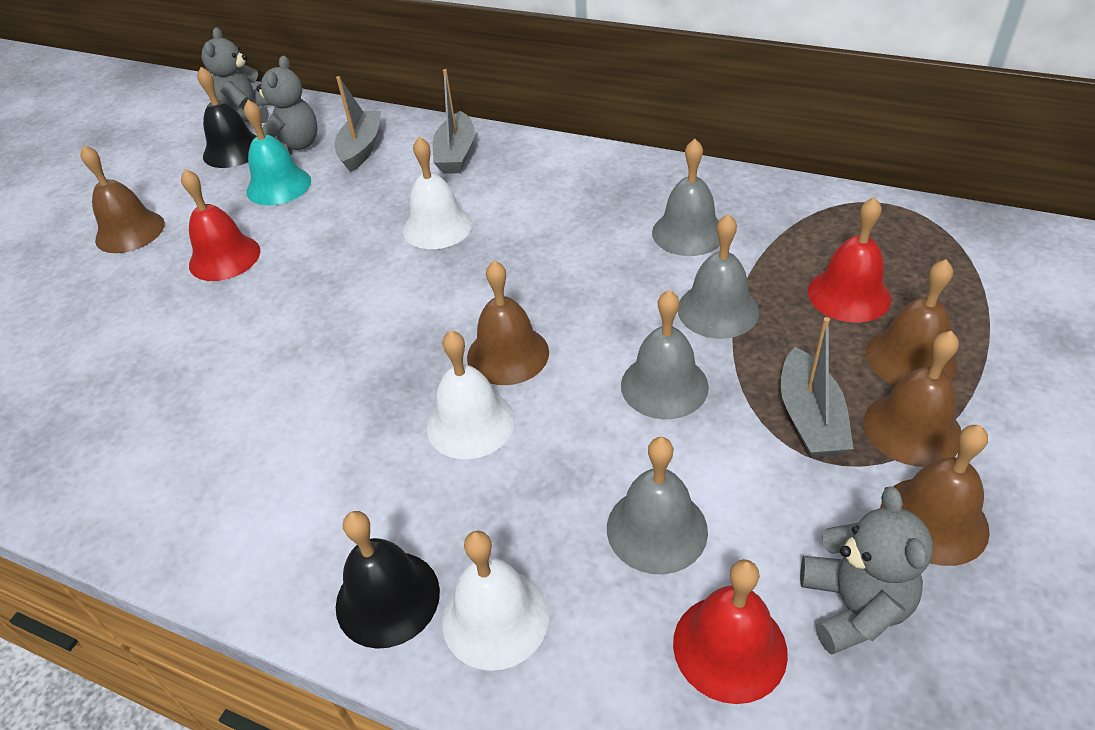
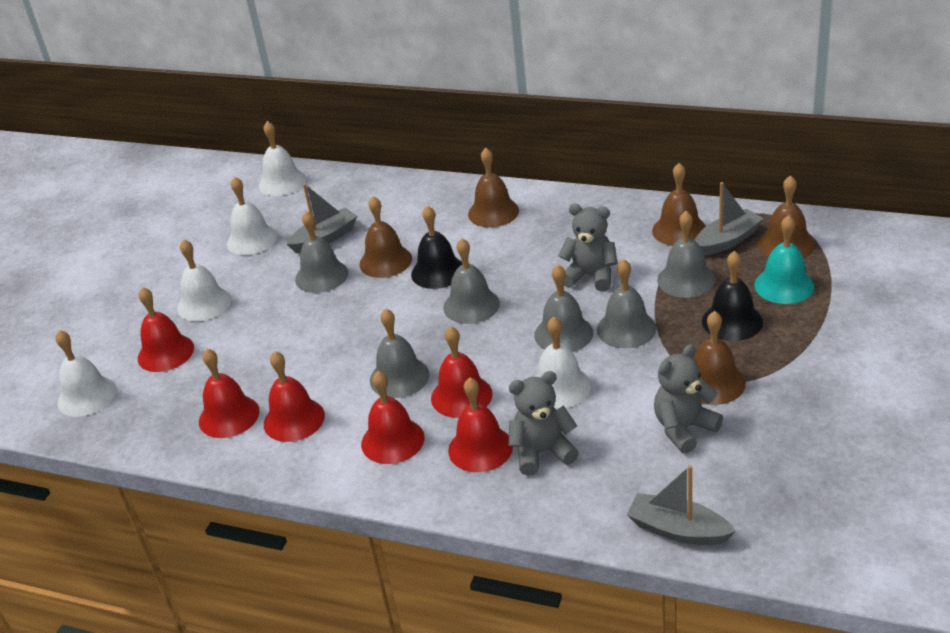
grey bell: 4 -> 6
red bell: 3 -> 6
white bell: 3 -> 5

